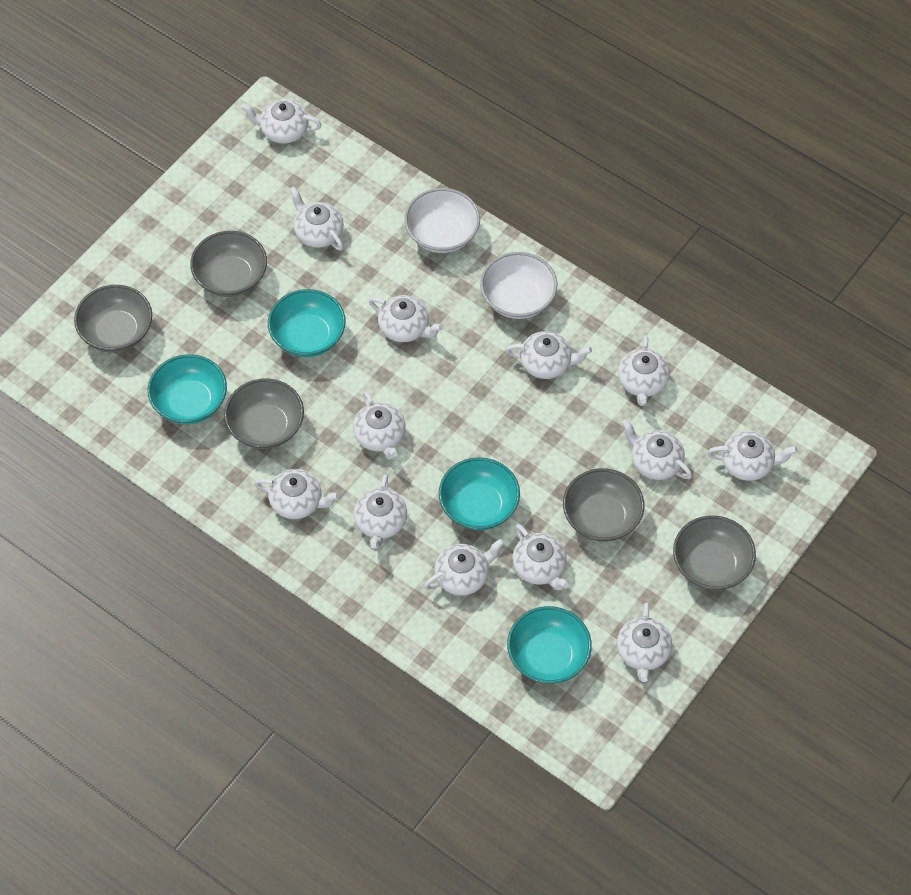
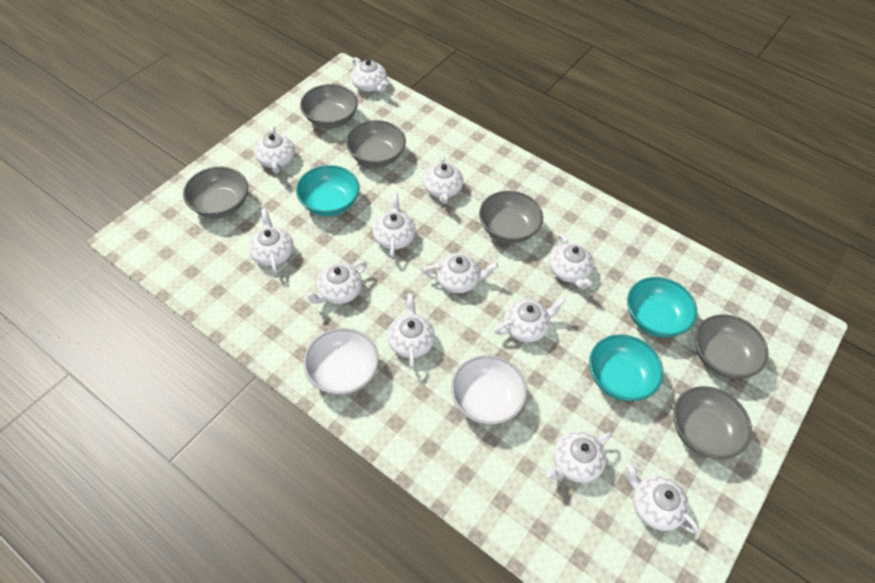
grey bowl: 5 -> 6
turquoise bowl: 4 -> 3
white teapot: 13 -> 12

